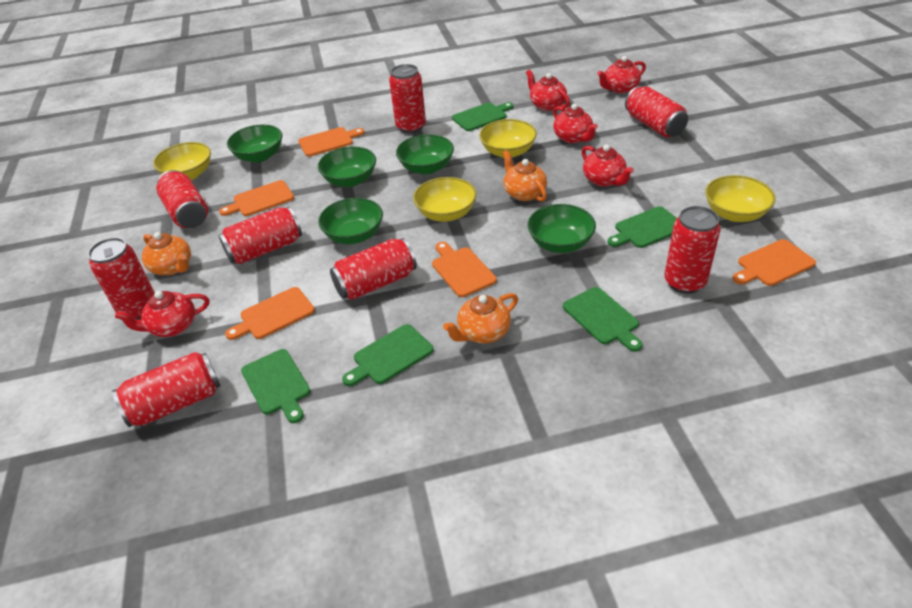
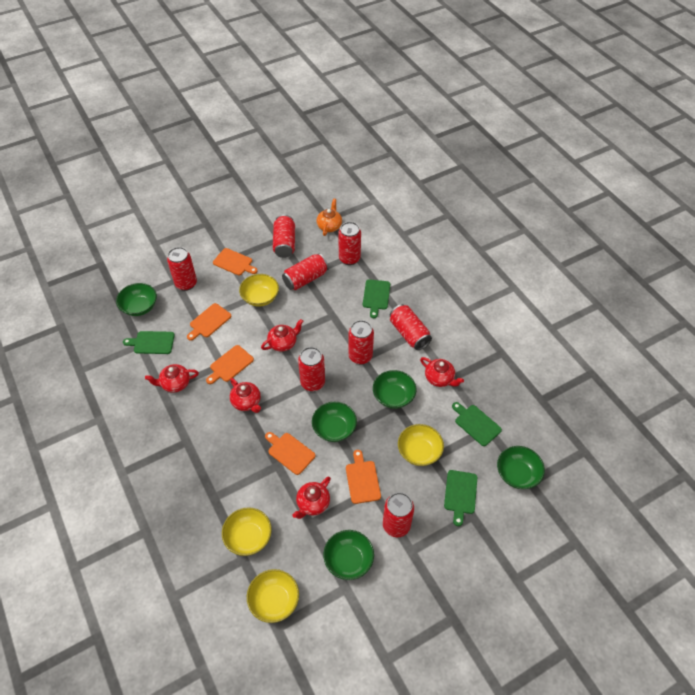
green cutting board: 5 -> 4
orange teapot: 3 -> 1

